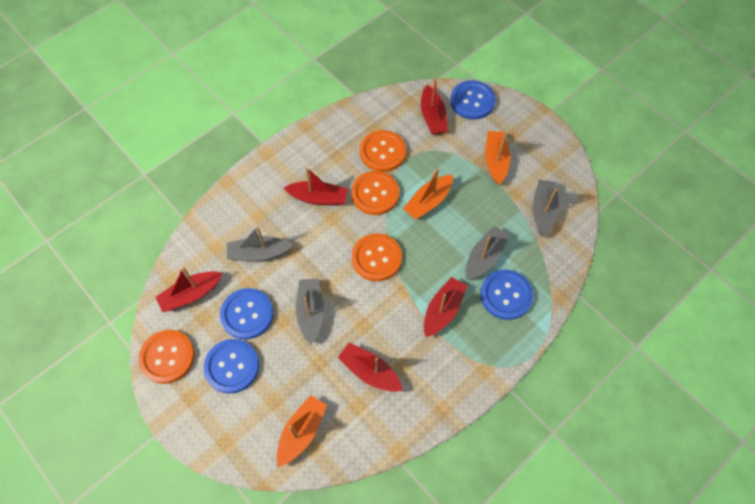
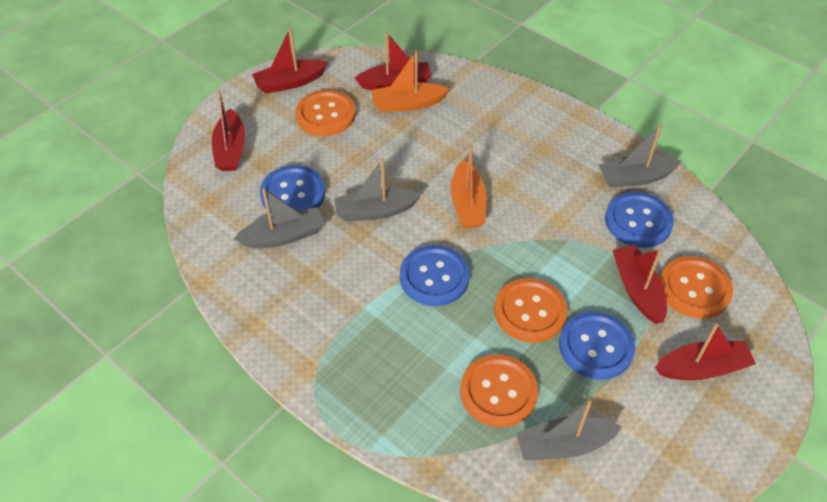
orange boat: 3 -> 2

